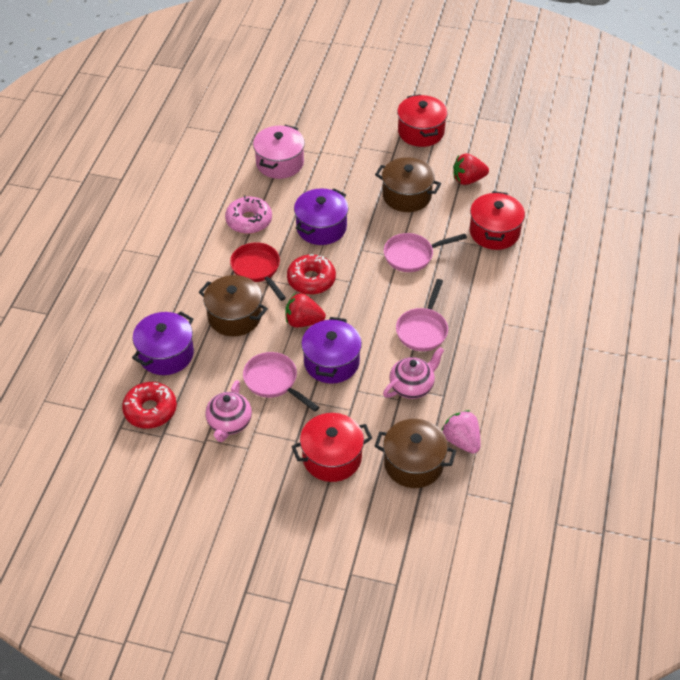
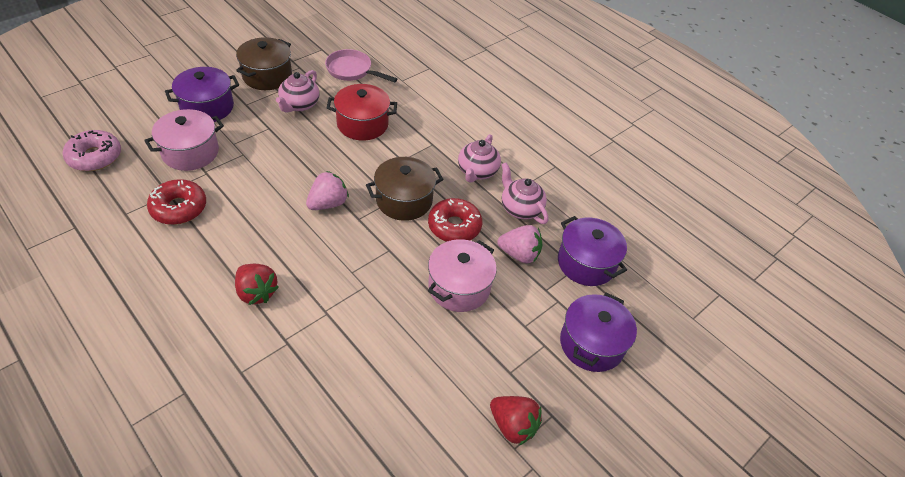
brown pot: 3 -> 2
pink pan: 3 -> 1
pink pot: 1 -> 2
pink strawberry: 1 -> 2
pink teapot: 2 -> 3
red pan: 1 -> 0
red pot: 3 -> 1

